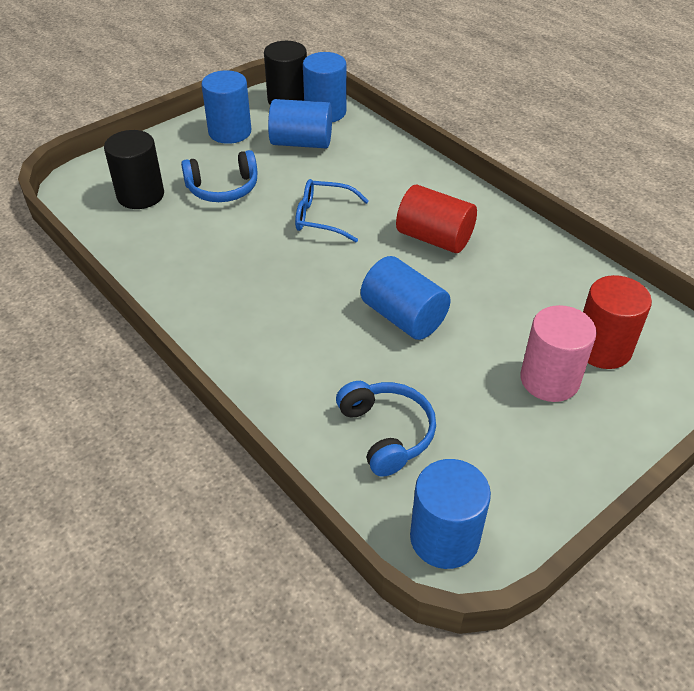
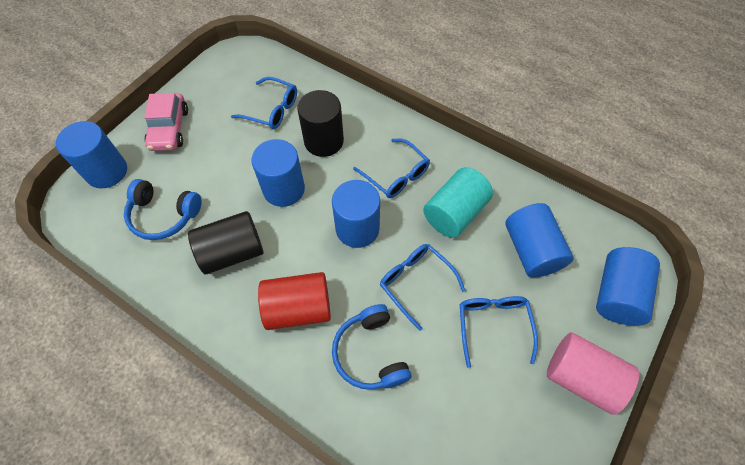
blue glasses: 1 -> 4
pink car: 0 -> 1
red cylinder: 2 -> 1
turquoise cylinder: 0 -> 1

